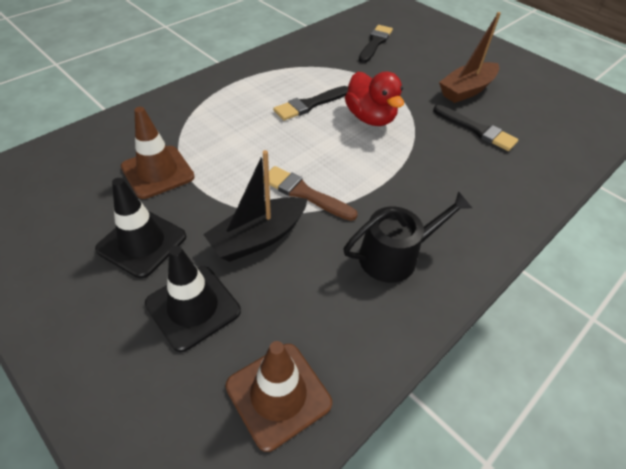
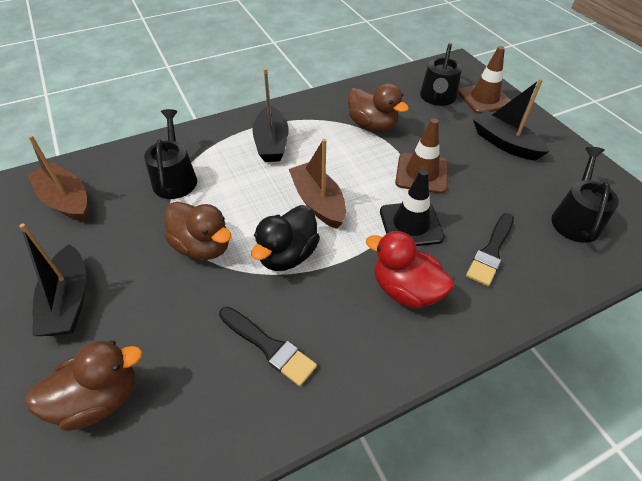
black boat: 1 -> 3
black brush: 3 -> 2
black duck: 0 -> 1
black traffic cone: 2 -> 1
black watering can: 1 -> 3
brown boat: 1 -> 2
brown brush: 1 -> 0
brown duck: 0 -> 3

